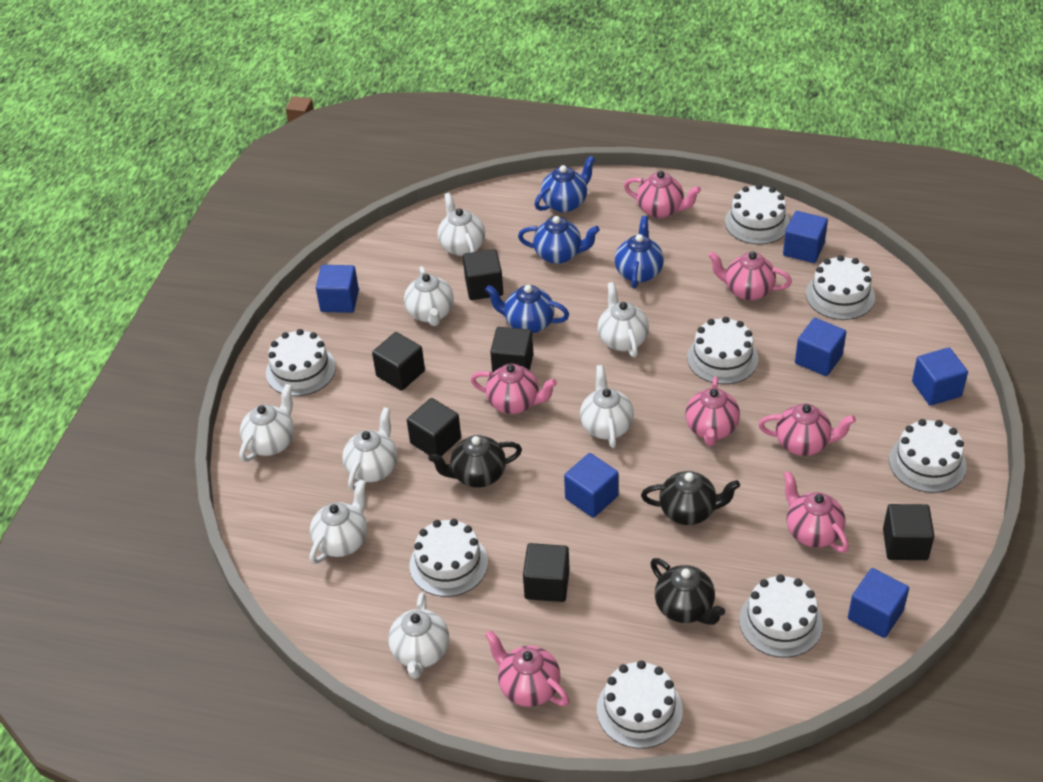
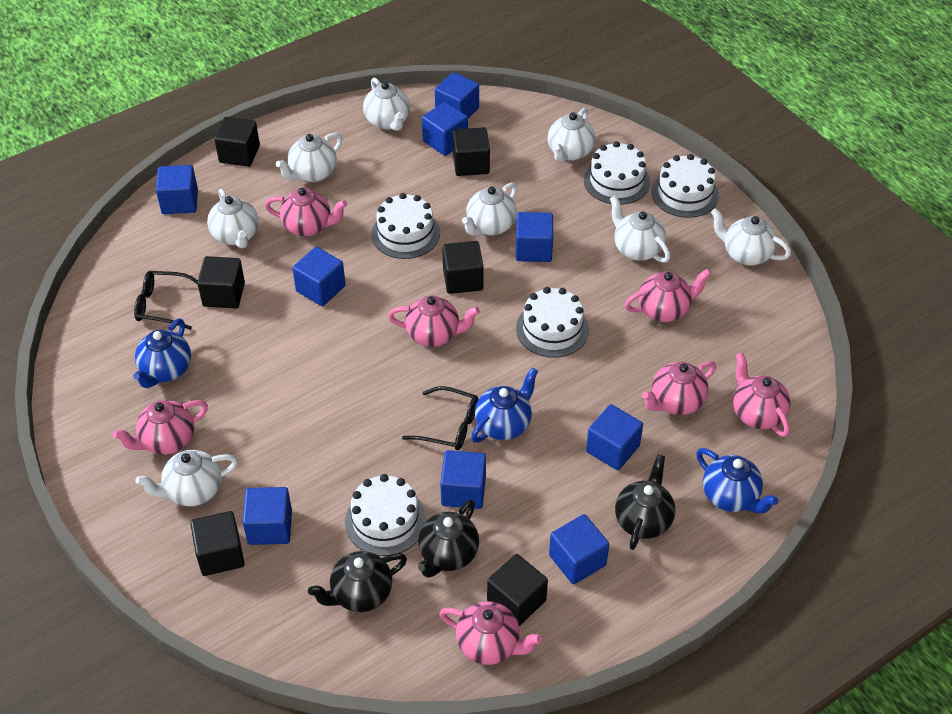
black glasses: 0 -> 2
blue cube: 6 -> 9
blue teapot: 4 -> 3
white cake: 8 -> 5

